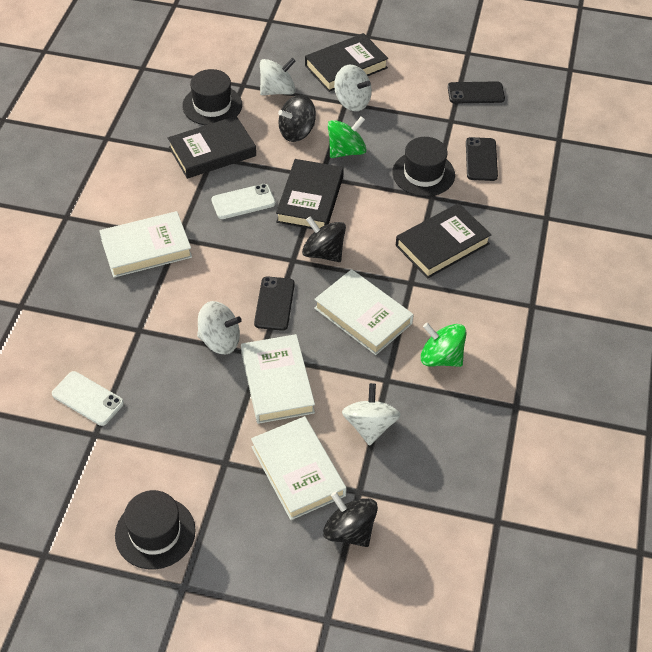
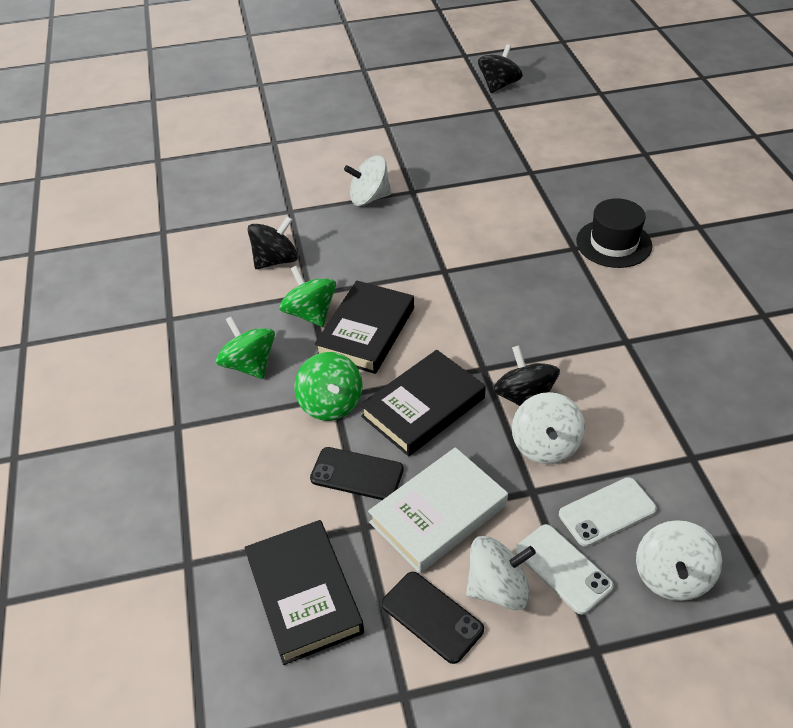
black book: 4 -> 3
black hat: 3 -> 1
black phone: 3 -> 2
green spinning top: 2 -> 3
white book: 4 -> 1

